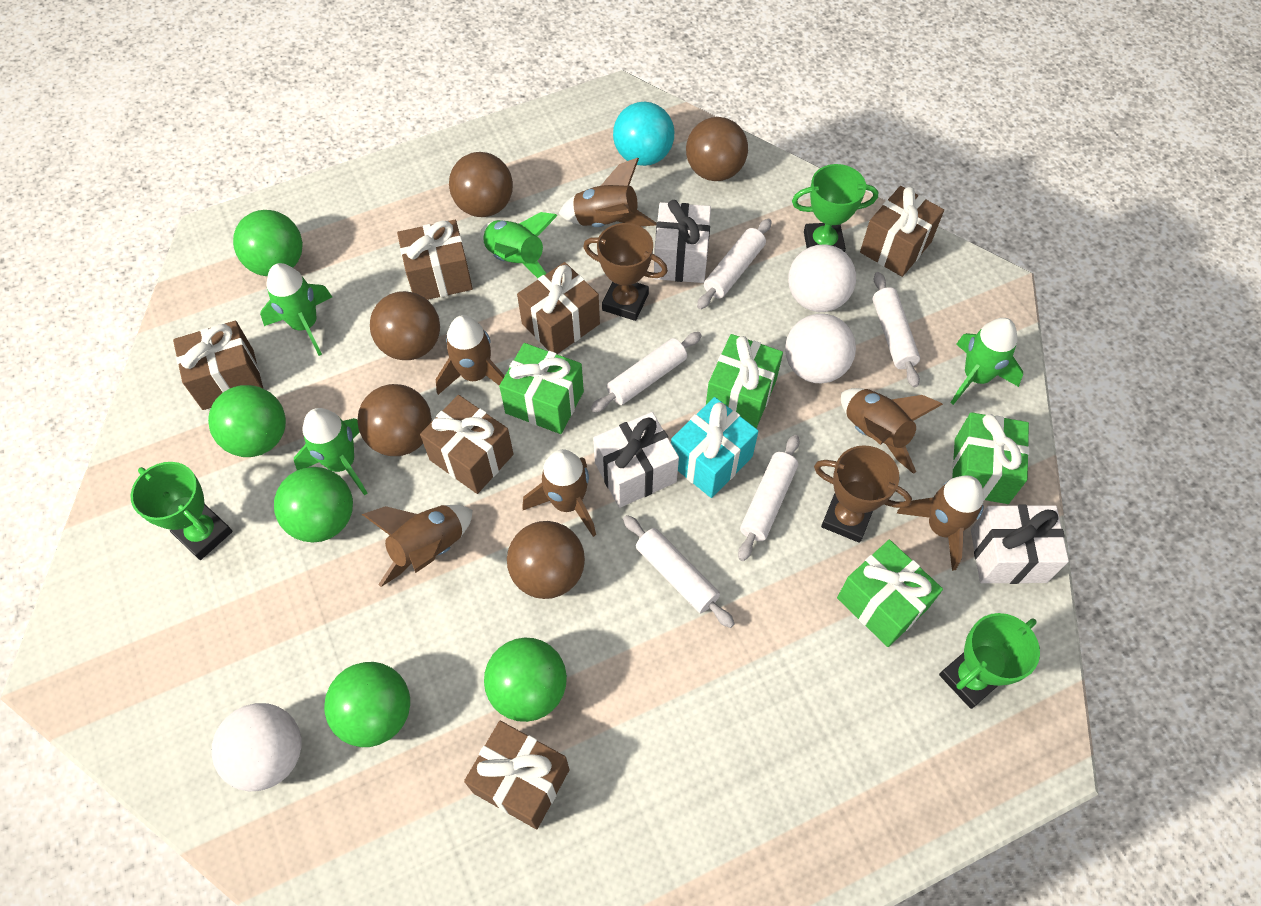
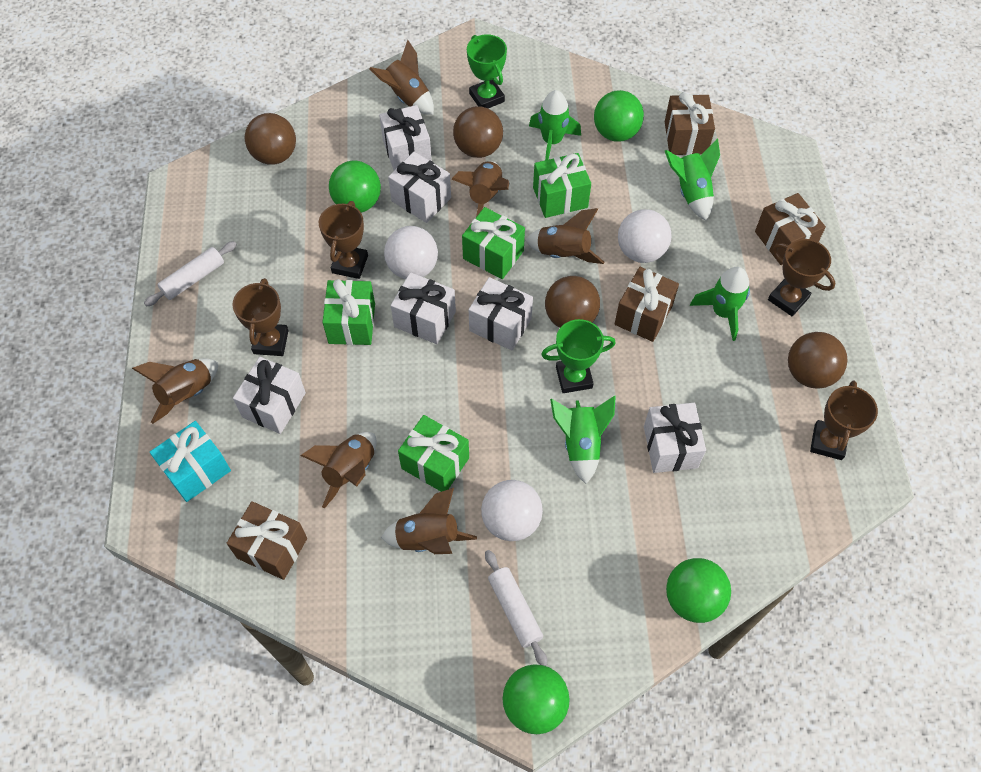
brown ball: 5 -> 4
brown gift: 6 -> 4
brown trophy: 2 -> 4
green ball: 5 -> 4
green trophy: 3 -> 2
turquoise ball: 1 -> 0
white gift: 3 -> 6
white rolling pin: 5 -> 2

